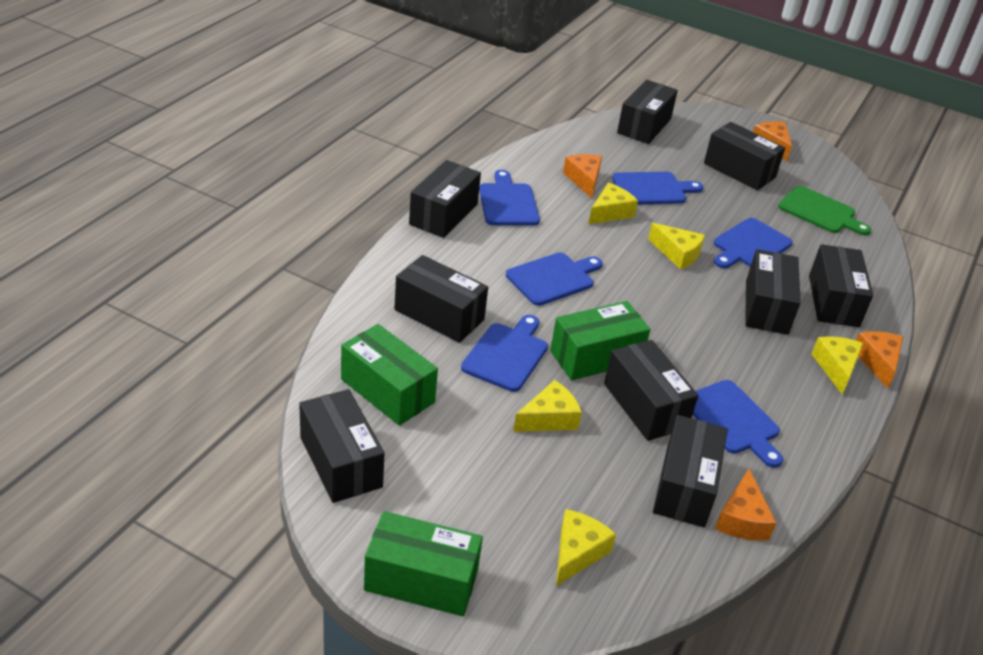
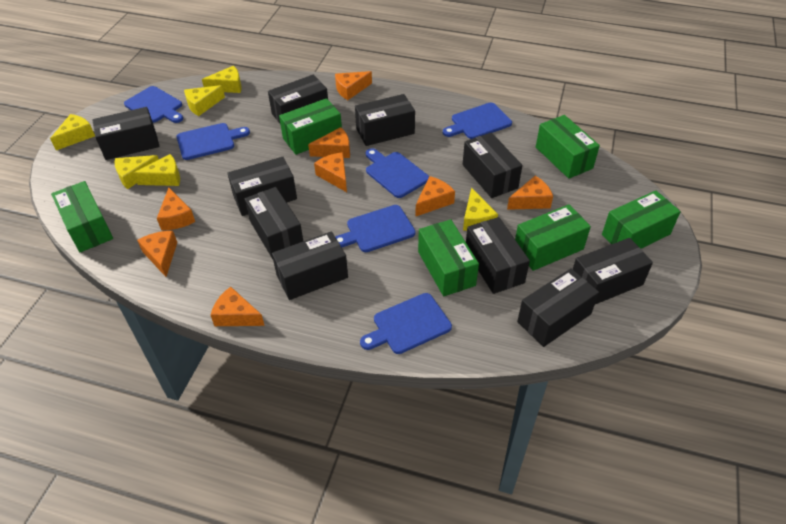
black box: 9 -> 10
green box: 3 -> 6
green cutting board: 1 -> 0
orange cheese: 4 -> 8
yellow cheese: 5 -> 6

